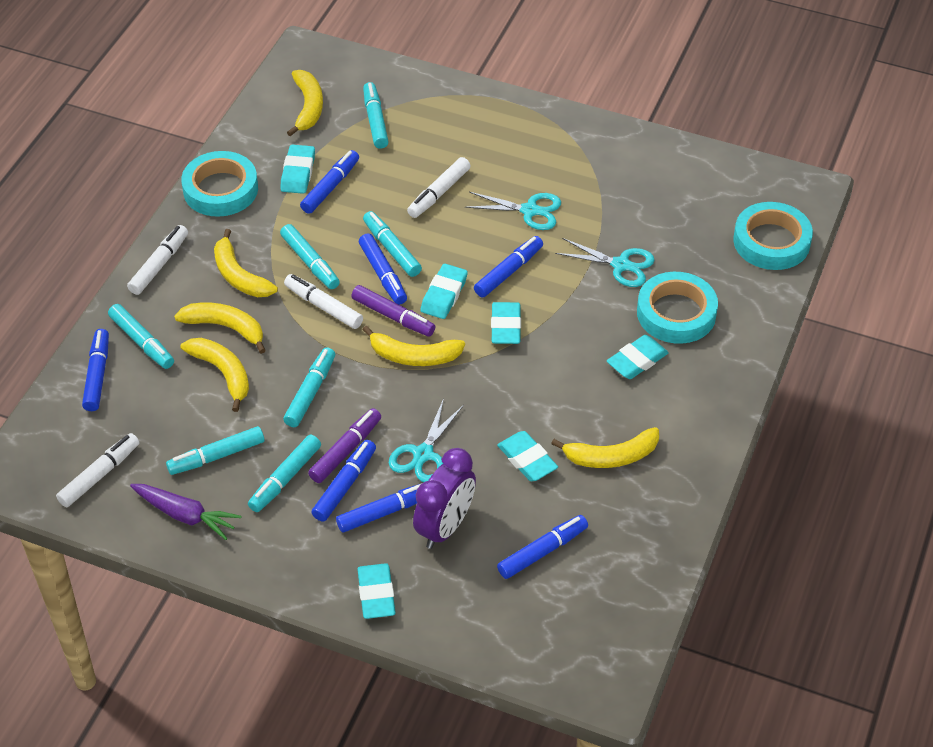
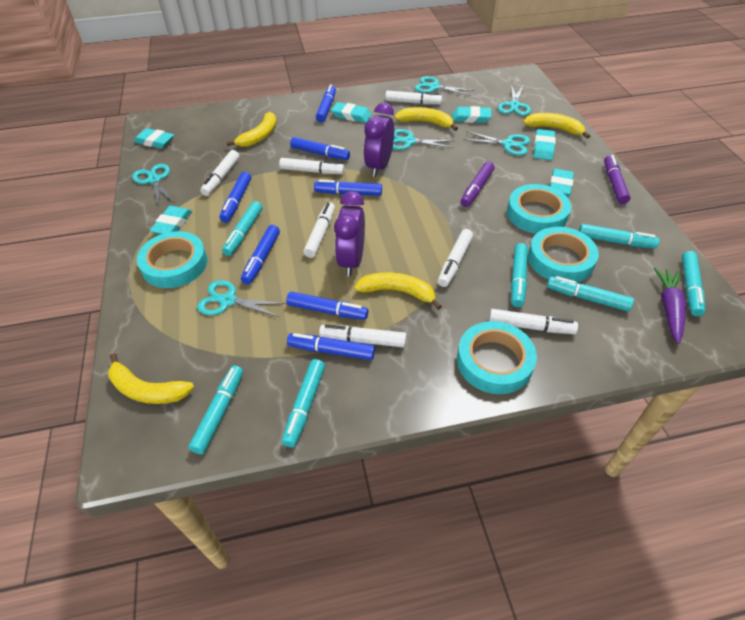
purple clock: 1 -> 2
turquoise scissors: 3 -> 6
turquoise tape: 3 -> 4
white marker: 4 -> 7
yellow banana: 6 -> 5

